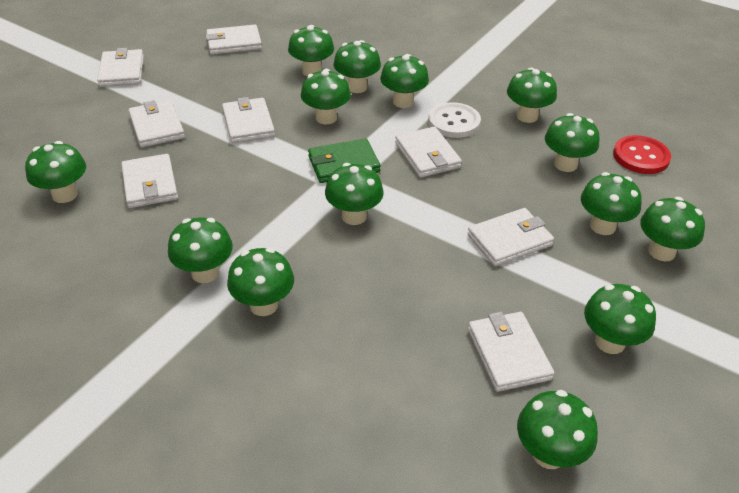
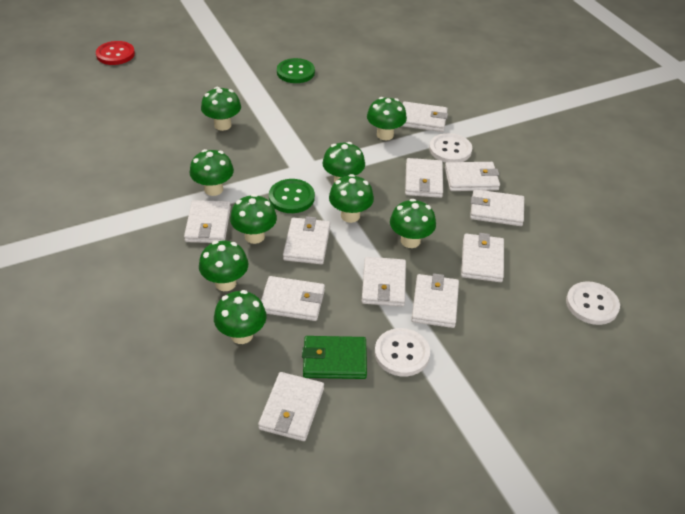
green button: 0 -> 2
green mushroom: 14 -> 9
white button: 1 -> 3
white wallet: 8 -> 11

